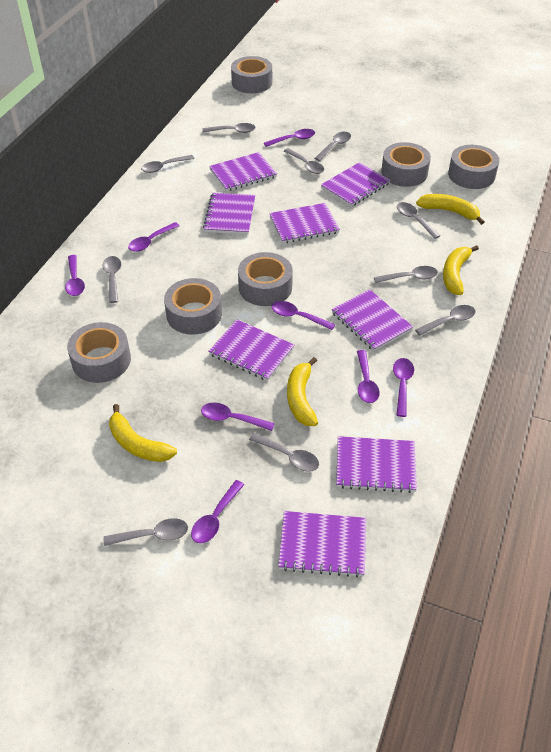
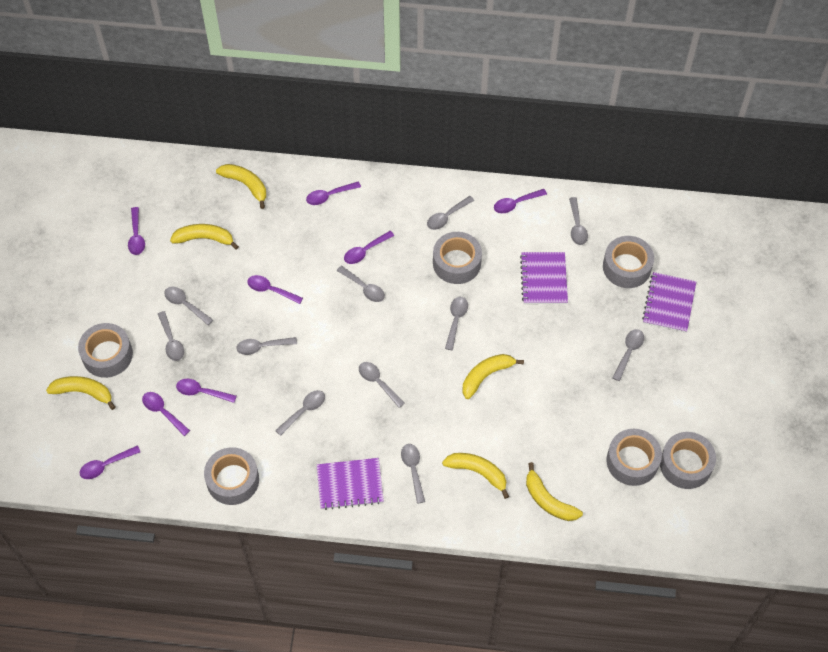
grey spoon: 10 -> 11
purple notebook: 8 -> 3
yellow banana: 4 -> 6

